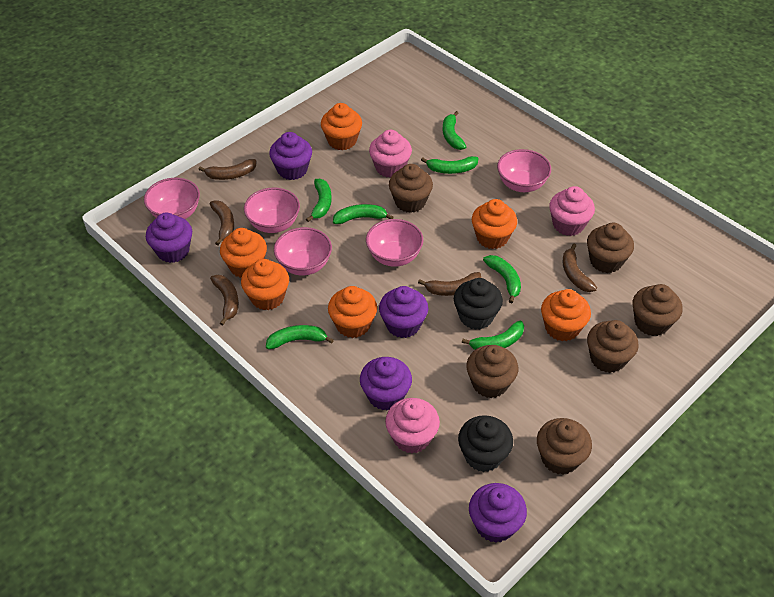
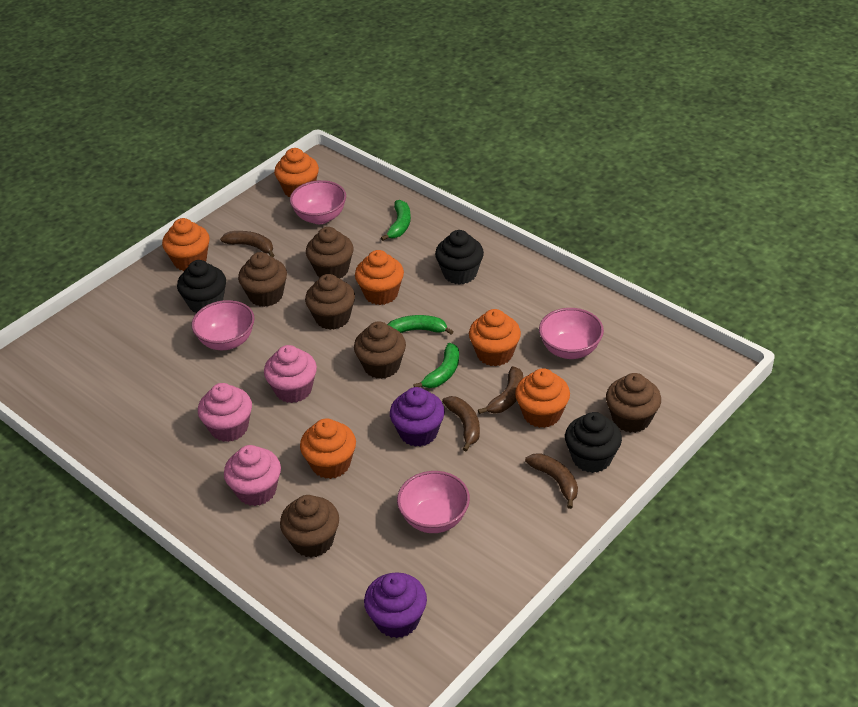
black cupcake: 2 -> 3
brown banana: 5 -> 4
green banana: 7 -> 3
pink bowl: 5 -> 4
purple cupcake: 5 -> 2

